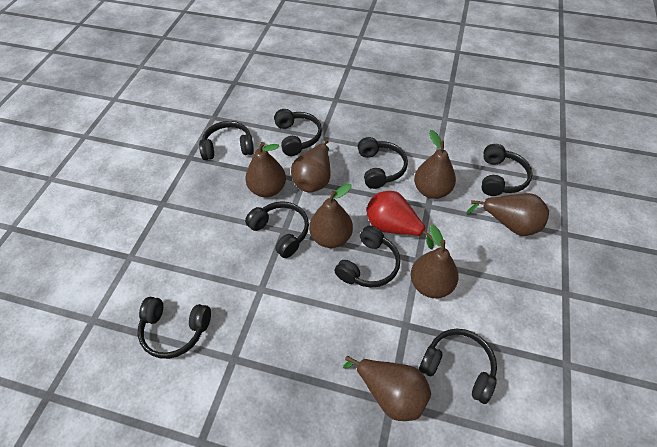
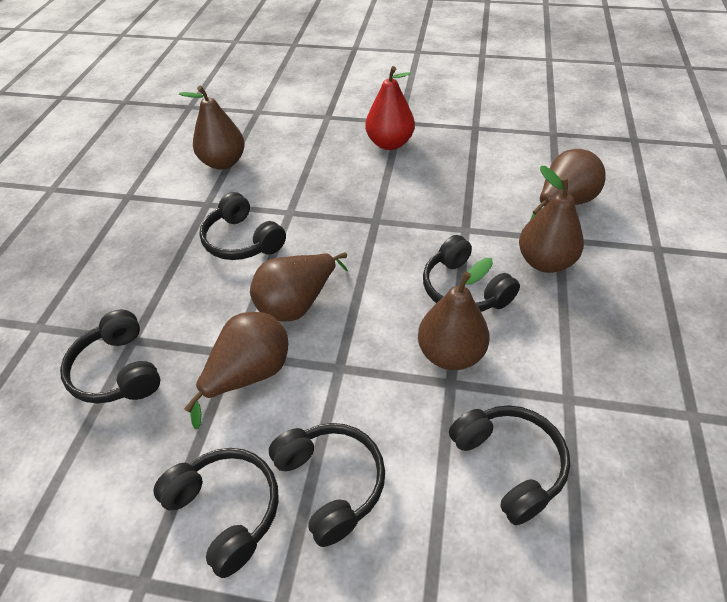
black headphones: 8 -> 6
brown pear: 7 -> 6

